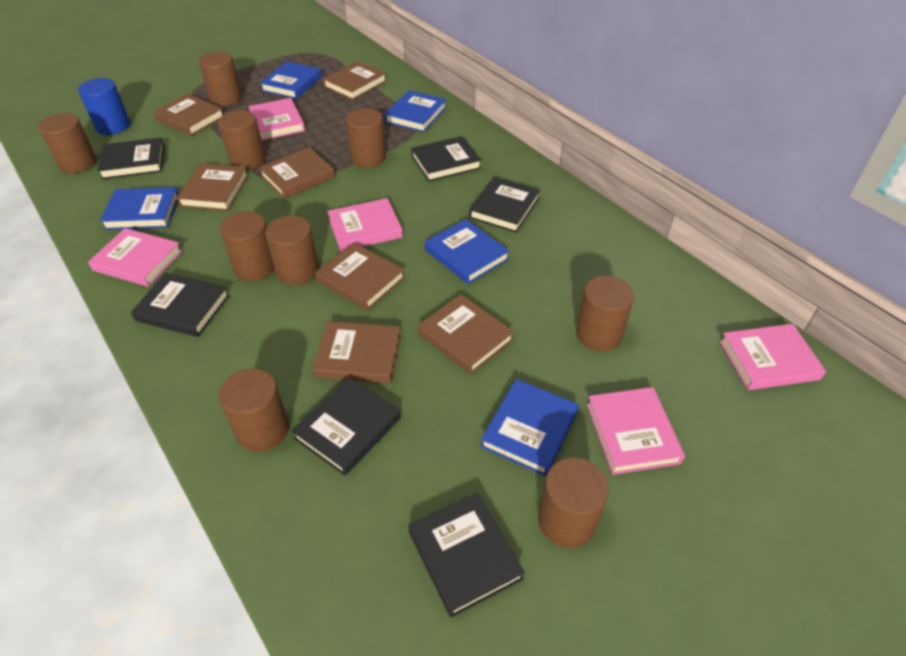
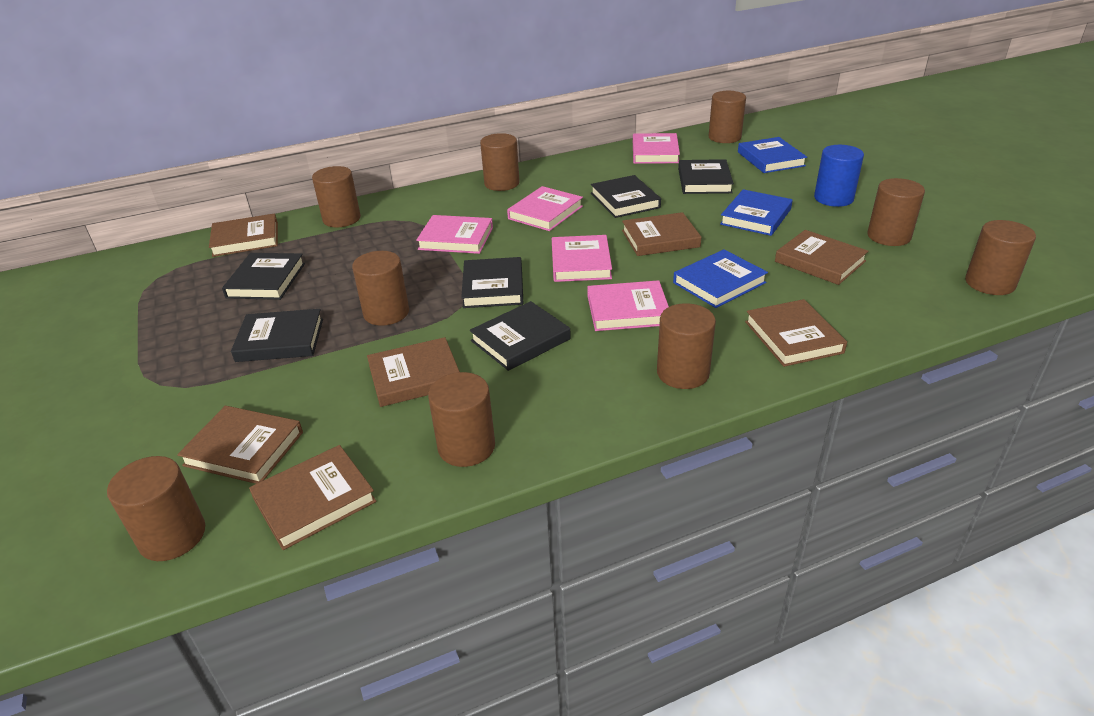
blue book: 5 -> 3

